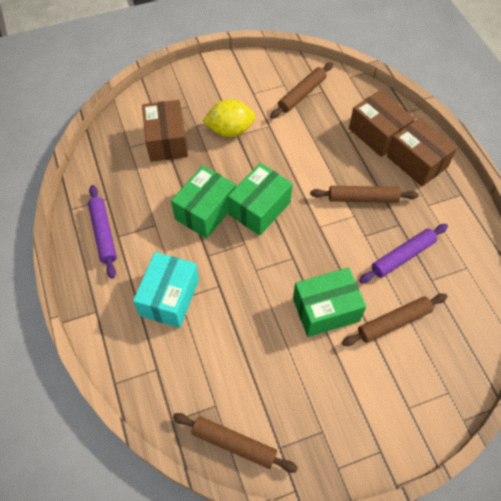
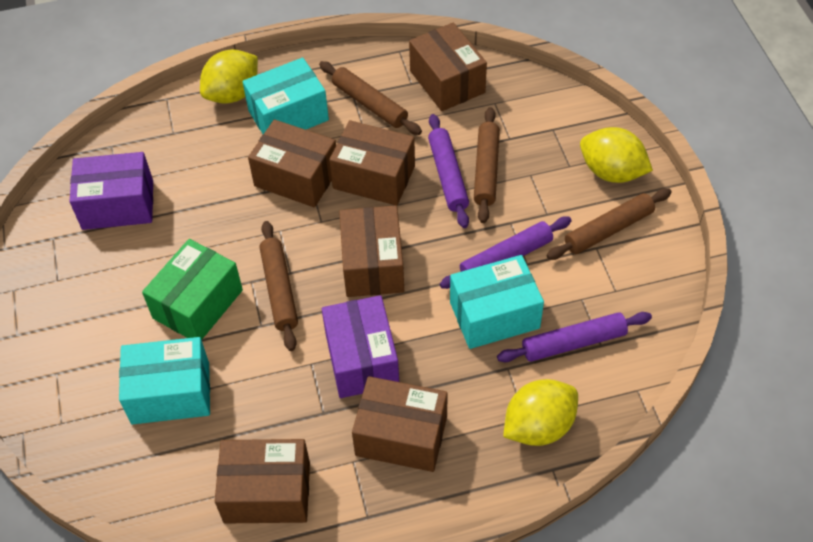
brown box: 3 -> 6
green box: 3 -> 1
purple box: 0 -> 2
purple rolling pin: 2 -> 3
turquoise box: 1 -> 3
yellow lemon: 1 -> 3

